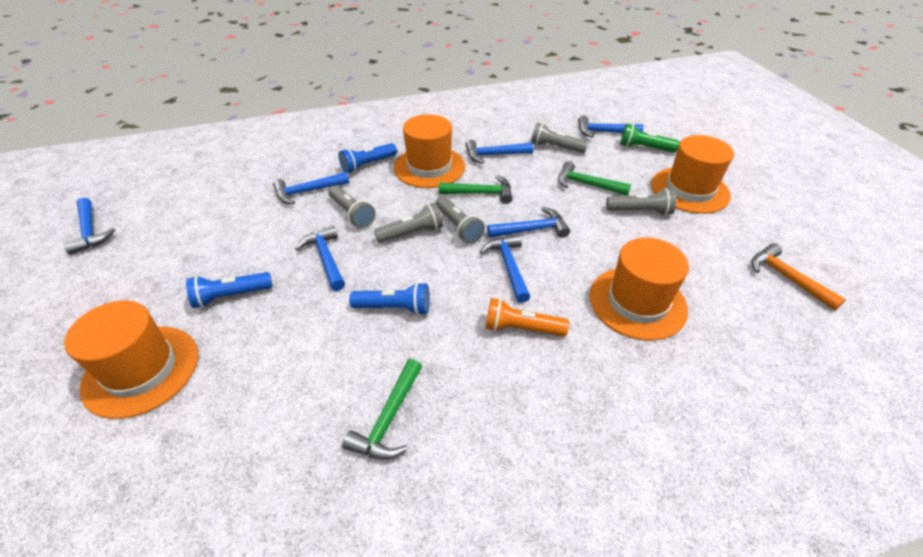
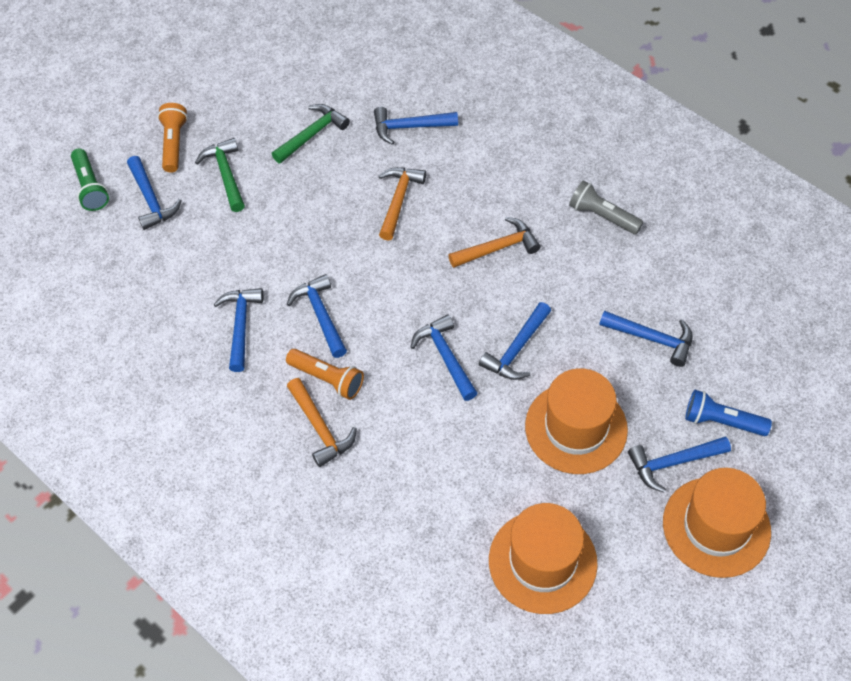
blue flashlight: 3 -> 1
blue hammer: 7 -> 8
green hammer: 3 -> 2
grey flashlight: 5 -> 1
orange flashlight: 1 -> 2
orange hammer: 1 -> 3
orange hat: 4 -> 3

